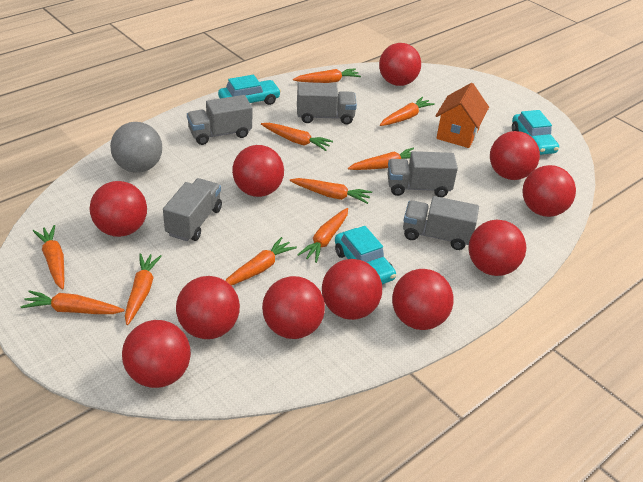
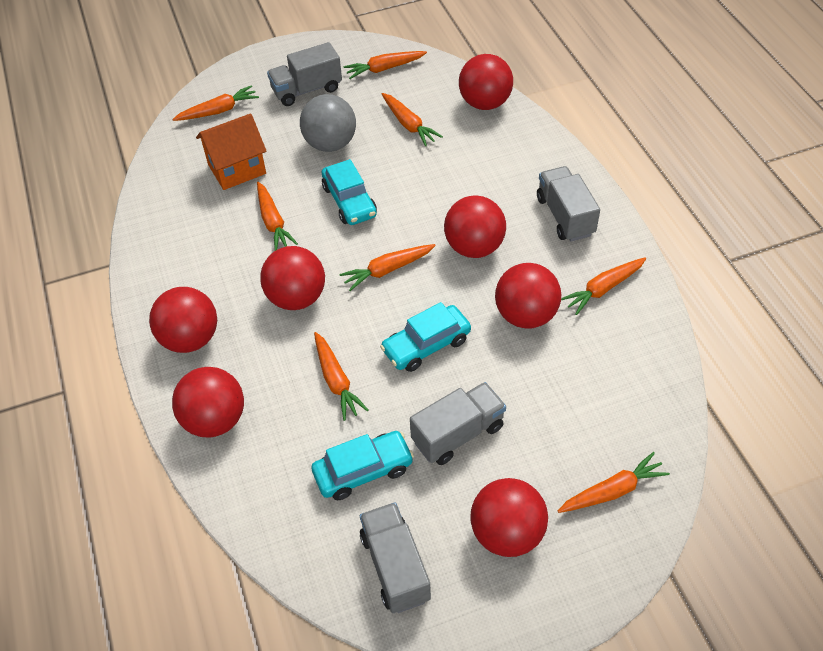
grey truck: 5 -> 4
orange carrot: 10 -> 8
red ball: 11 -> 7

